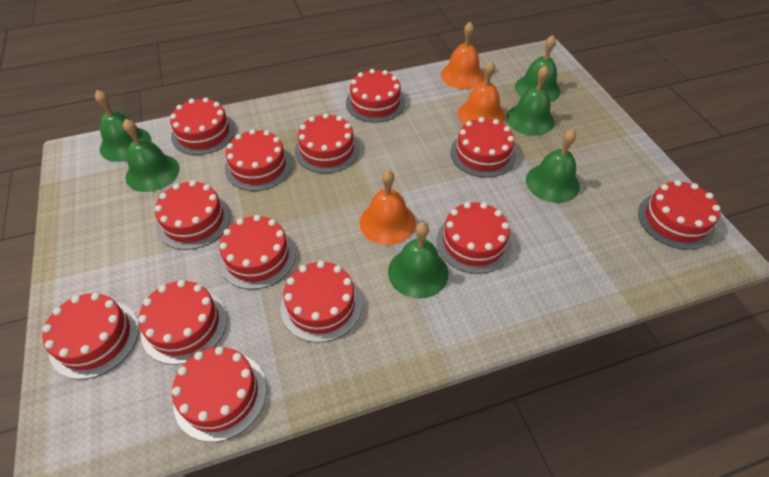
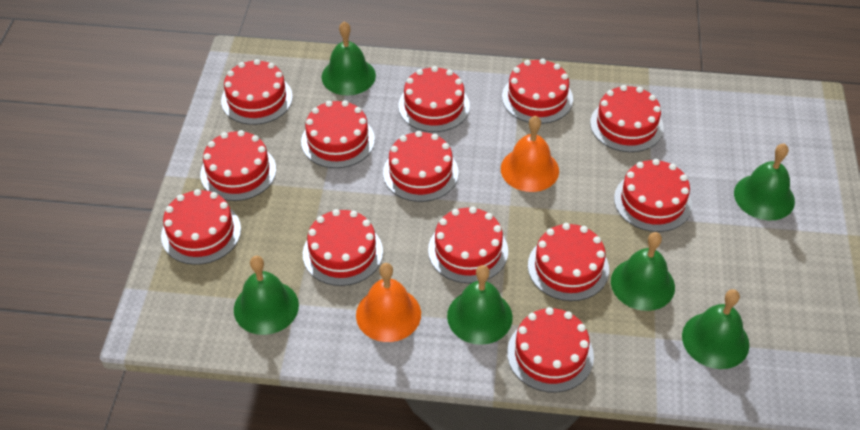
orange bell: 3 -> 2

